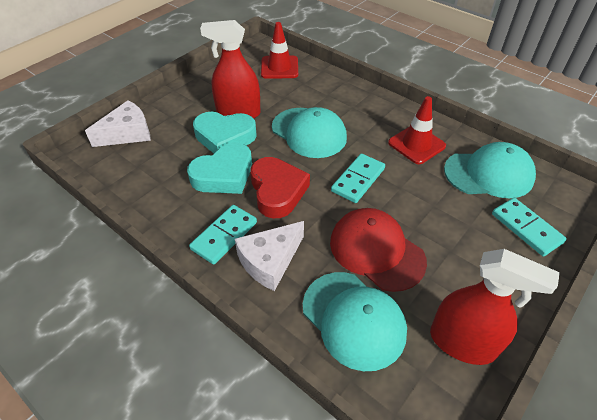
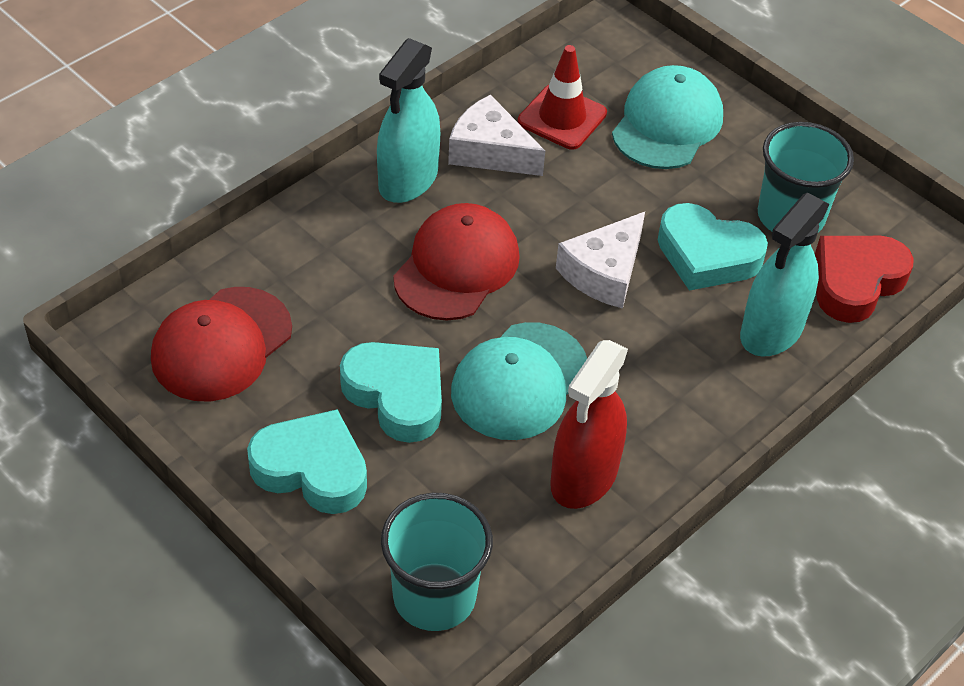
red cap: 1 -> 2
red spray bottle: 2 -> 1
red traffic cone: 2 -> 1
turquoise cap: 3 -> 2
turquoise cup: 0 -> 2
turquoise domino: 3 -> 0
turquoise heart: 2 -> 3
turquoise spray bottle: 0 -> 2

